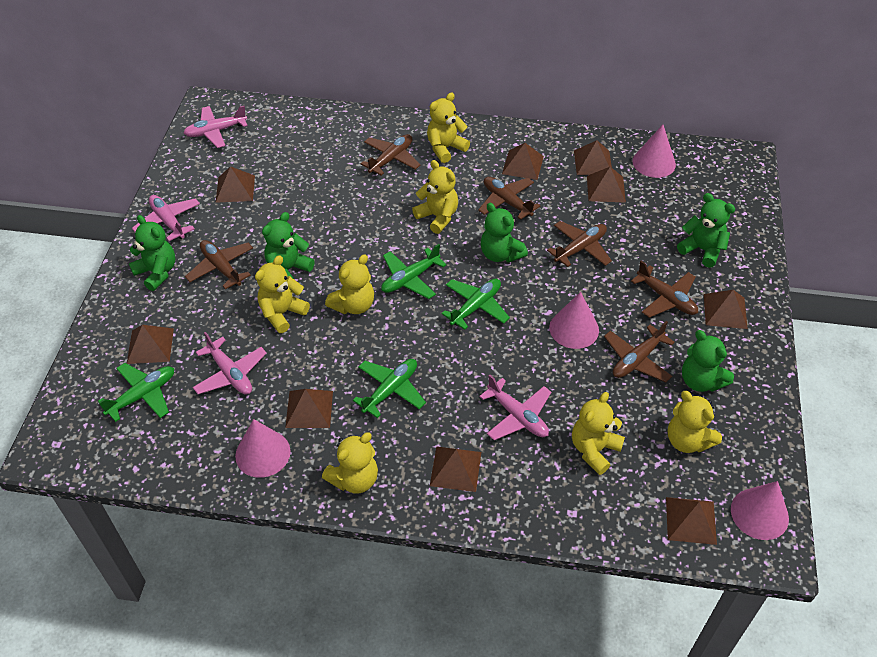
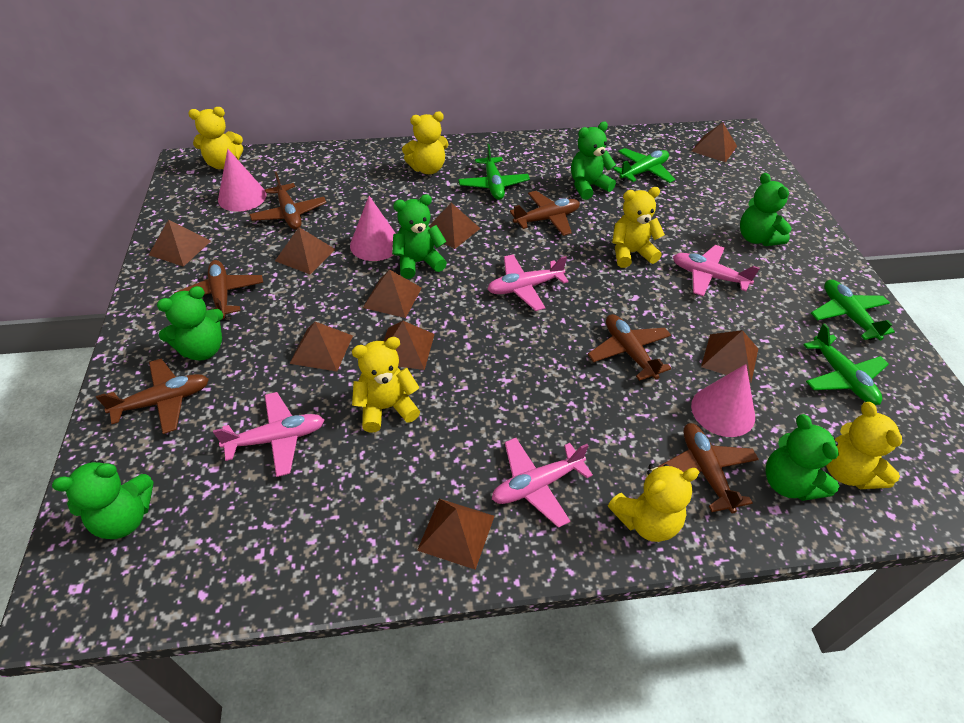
green teddy bear: 5 -> 6
pink cone: 4 -> 3
yellow teddy bear: 7 -> 6

